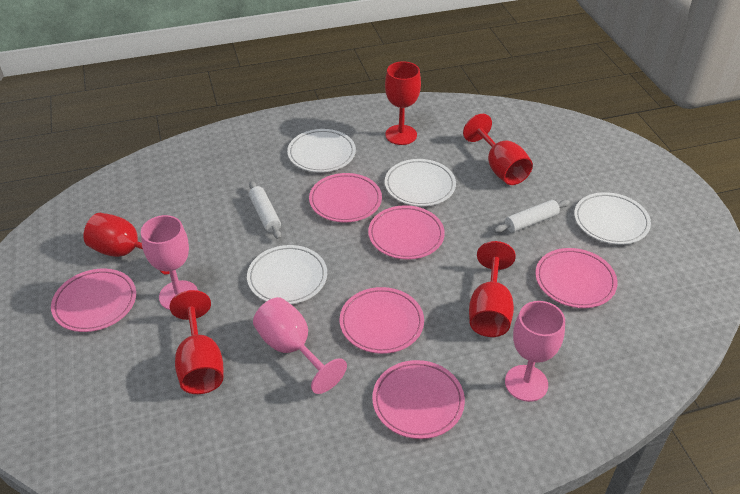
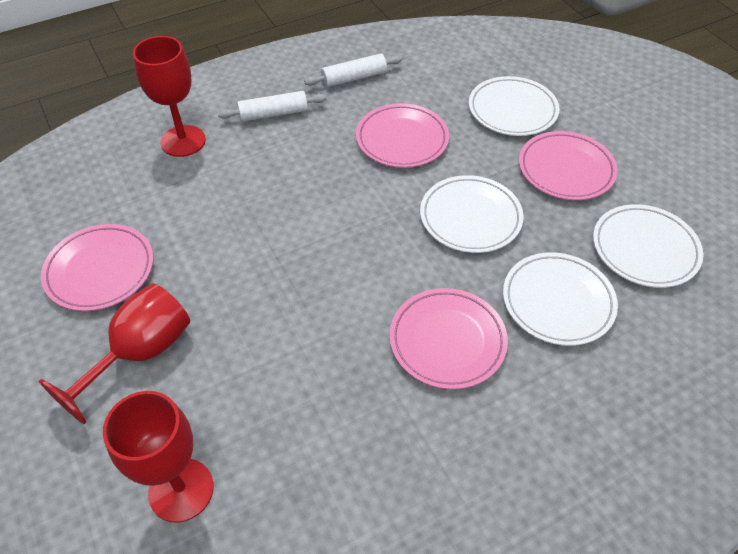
pink goblet: 3 -> 0
pink plate: 6 -> 4
red goblet: 5 -> 3

